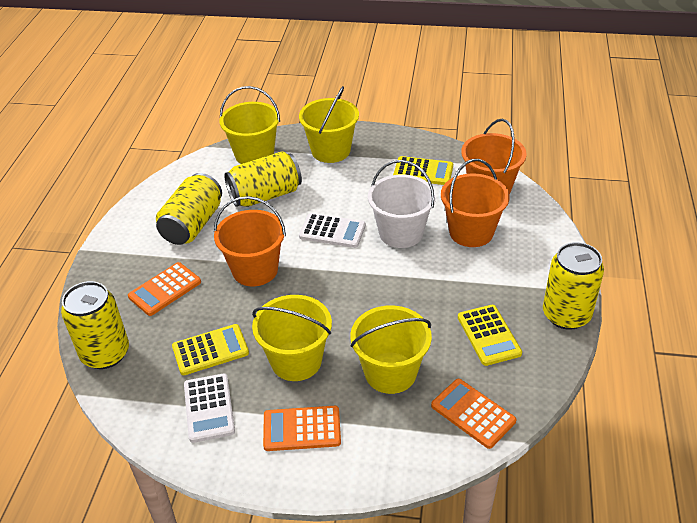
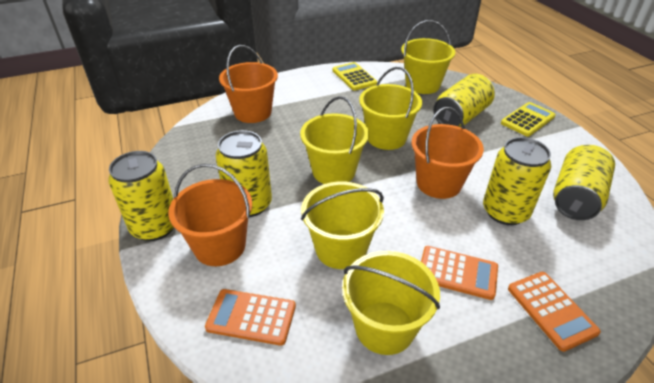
white bucket: 1 -> 0
white calculator: 2 -> 0
yellow bucket: 4 -> 5
yellow calculator: 3 -> 2
yellow can: 4 -> 5

